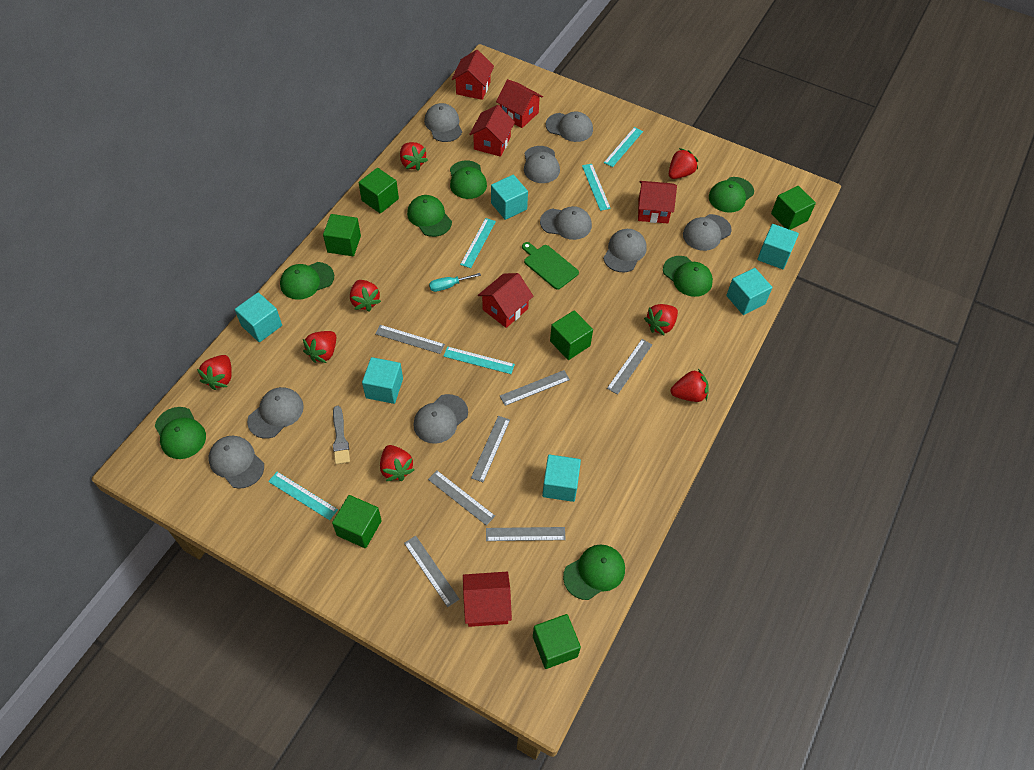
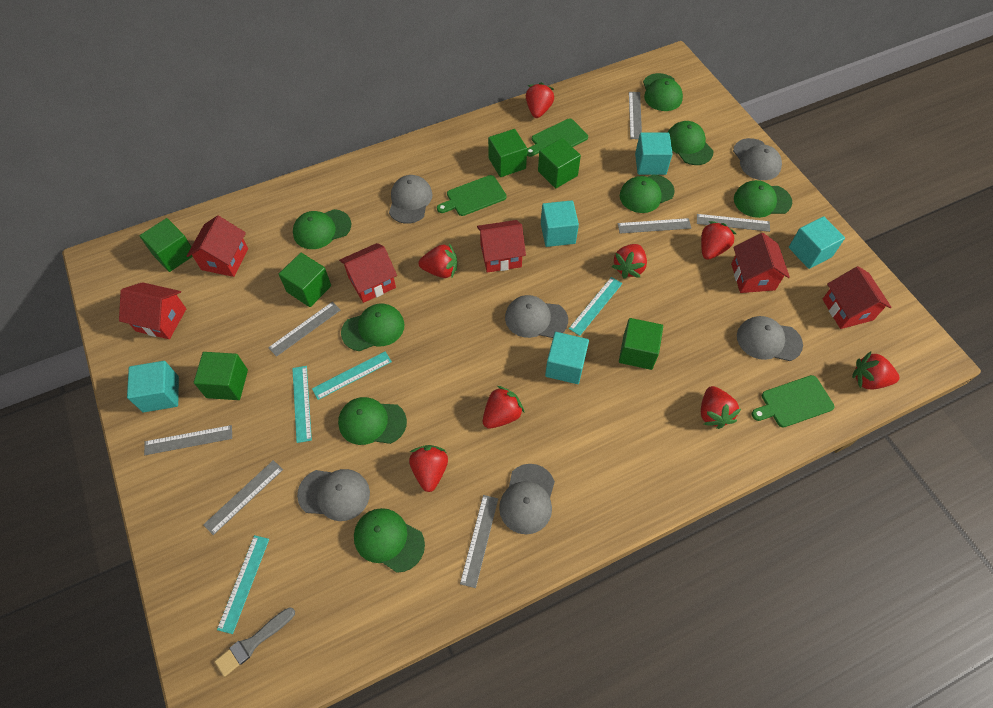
green cap: 7 -> 8
green cutting board: 1 -> 3
grey cap: 9 -> 6
turquoise cube: 6 -> 5
turquoise ruler: 5 -> 4
turquoise screwdriver: 1 -> 0

